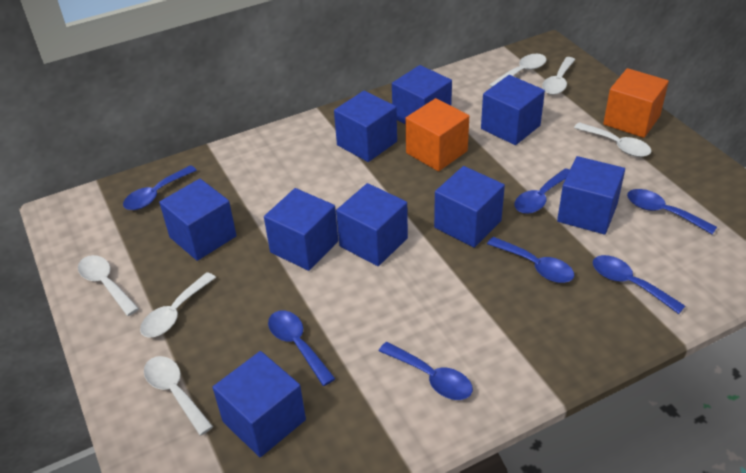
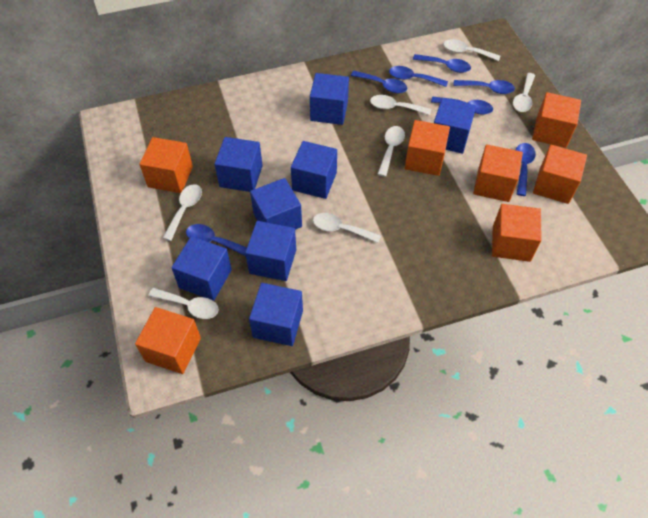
blue cube: 9 -> 8
orange cube: 2 -> 7
white spoon: 6 -> 7

